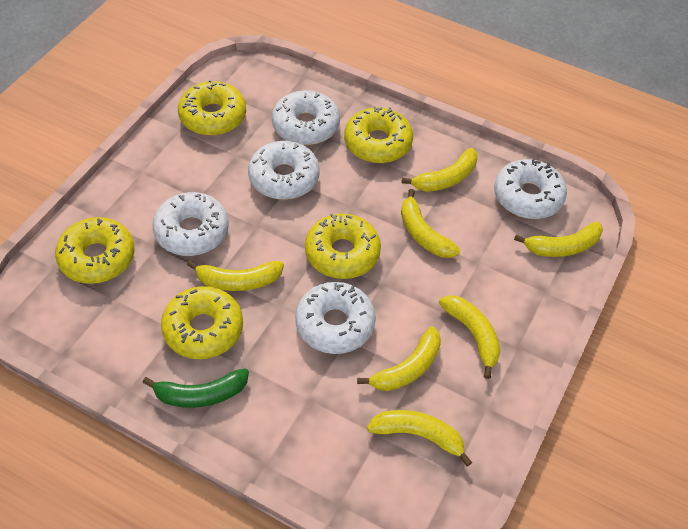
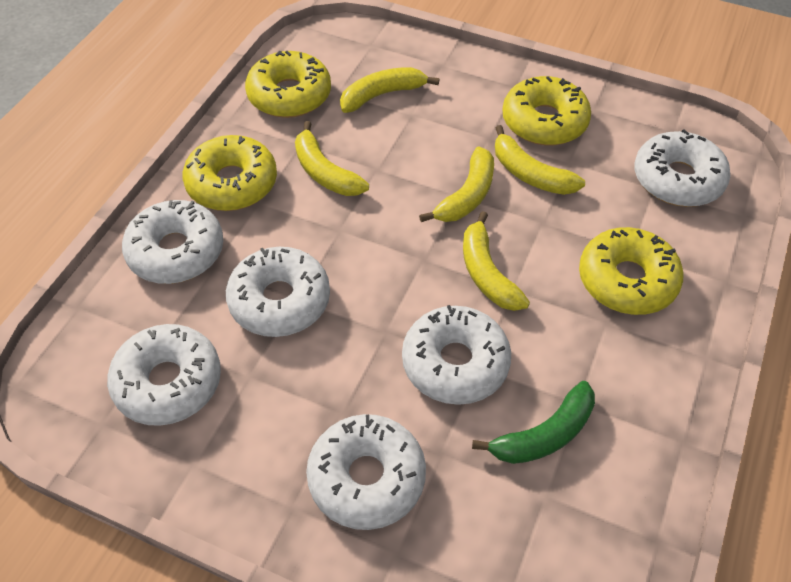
white donut: 5 -> 6
yellow banana: 7 -> 5
yellow donut: 5 -> 4

